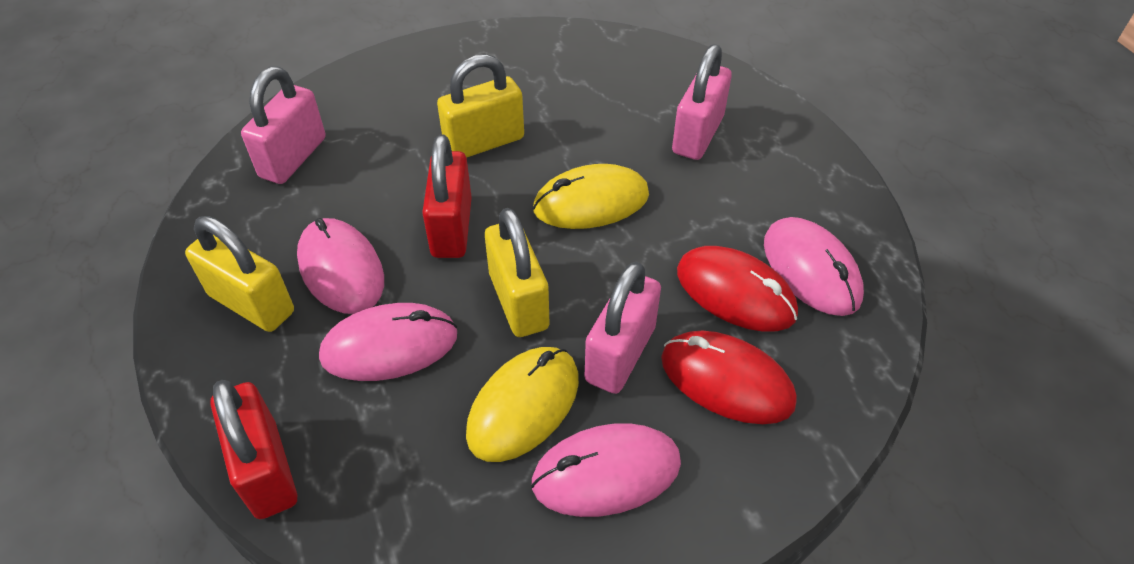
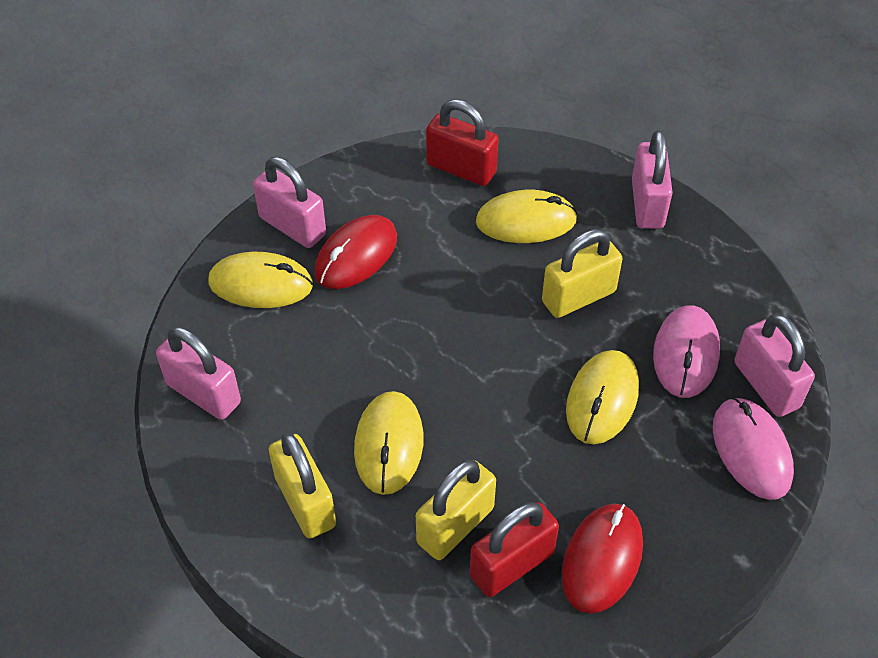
pink mouse: 4 -> 2
pink padlock: 3 -> 4
yellow mouse: 2 -> 4

